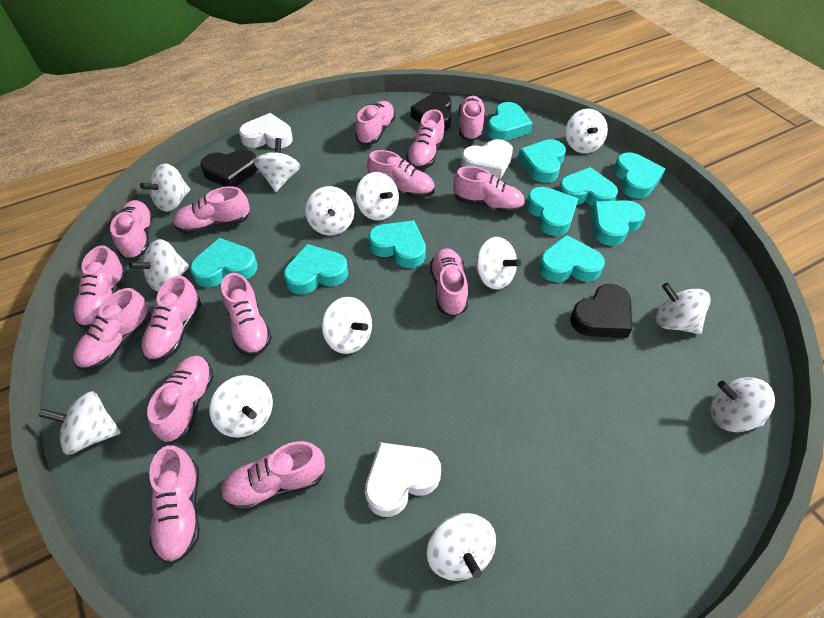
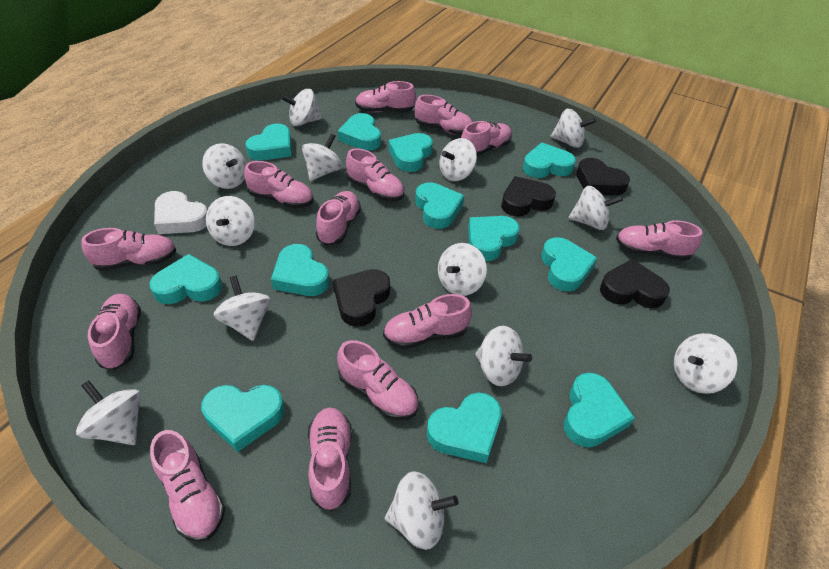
black heart: 3 -> 4
pink shoe: 15 -> 13
turquoise heart: 10 -> 12
white heart: 3 -> 1

